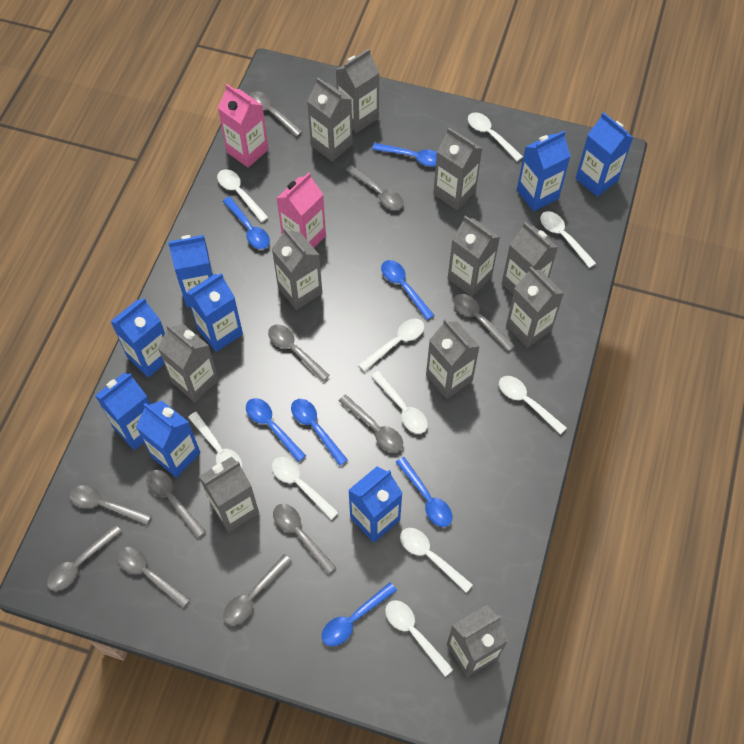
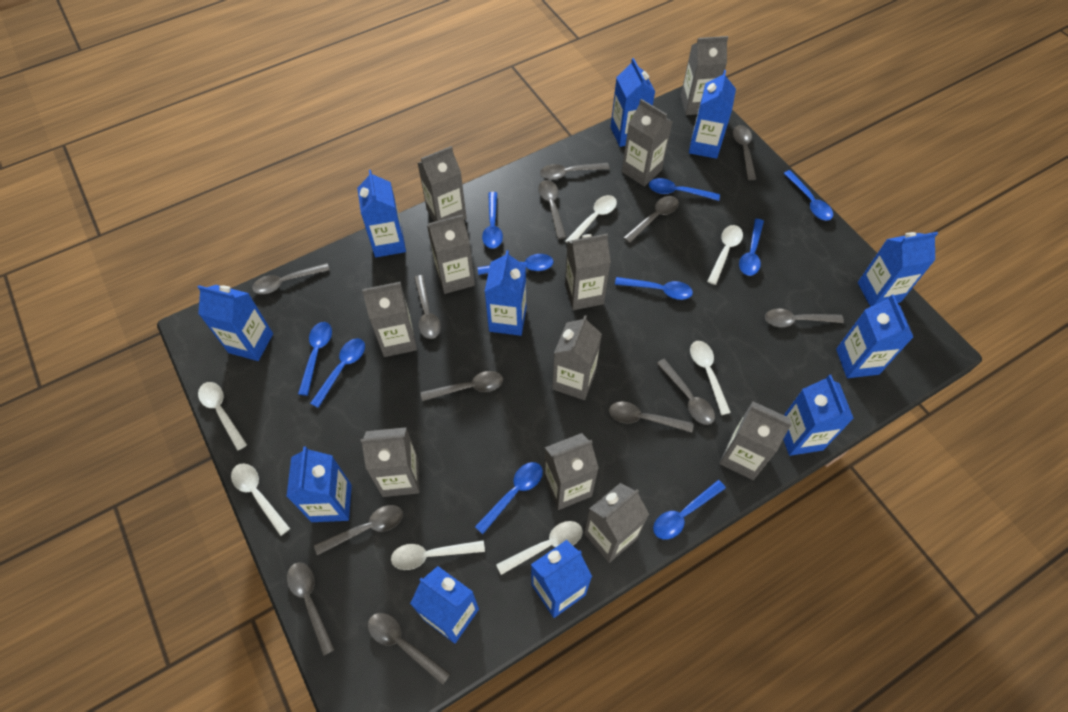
blue carton: 8 -> 11
blue spoon: 7 -> 10
grey spoon: 11 -> 13
pink carton: 2 -> 0
white spoon: 10 -> 7

